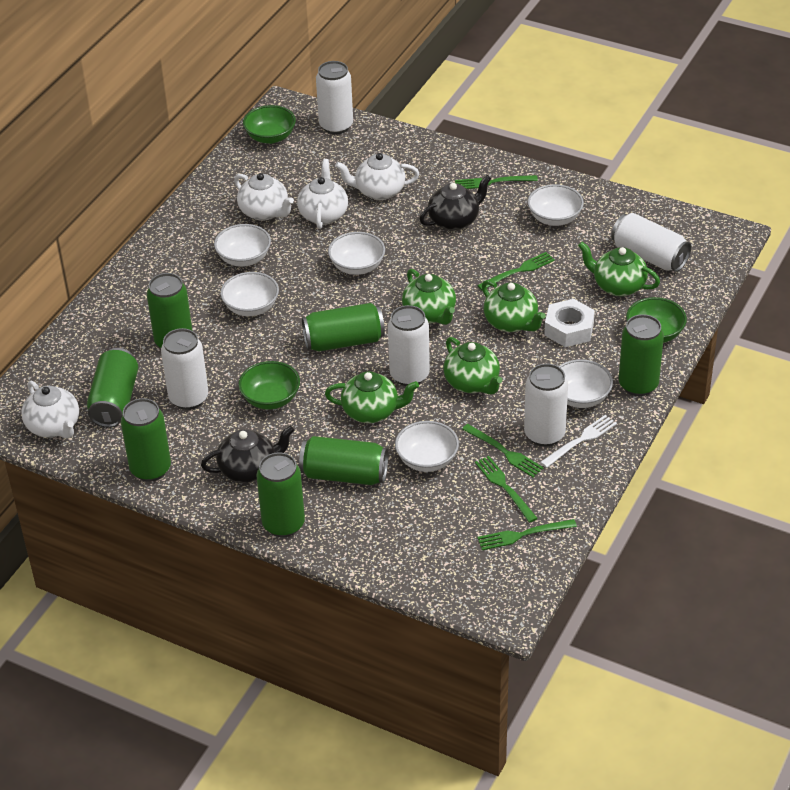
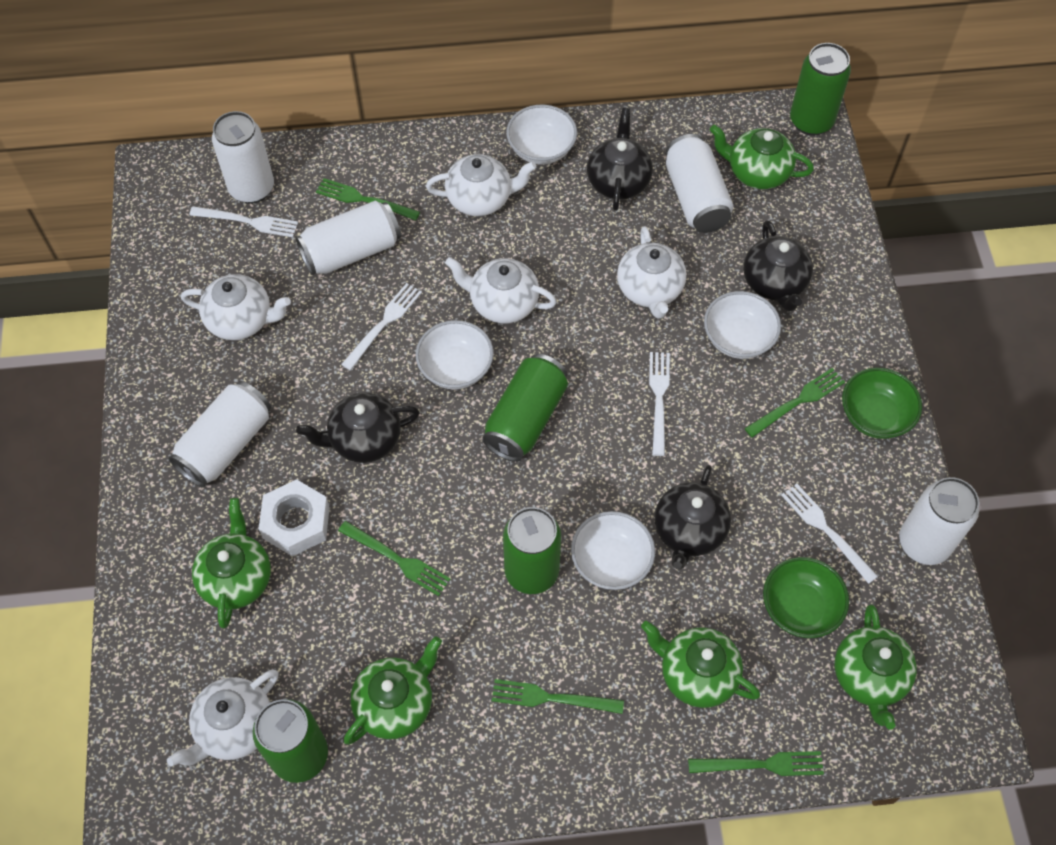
black teapot: 2 -> 4
green bowl: 3 -> 2
green can: 7 -> 4
white bowl: 6 -> 4
white fork: 1 -> 4
white teapot: 4 -> 5

